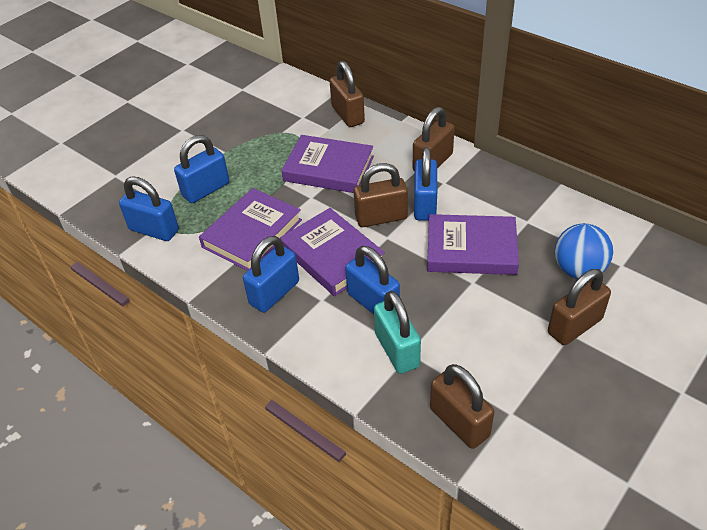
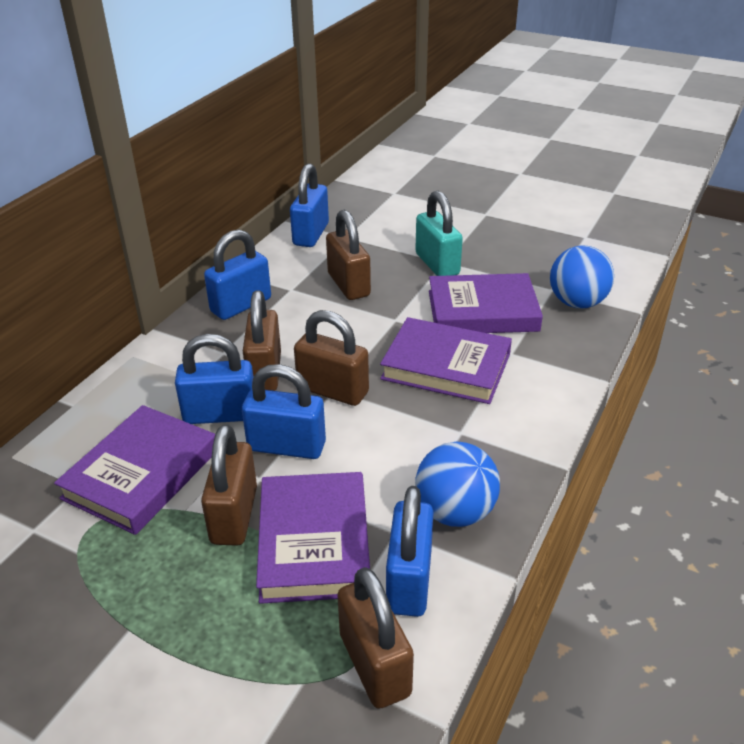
blue ball: 1 -> 2

